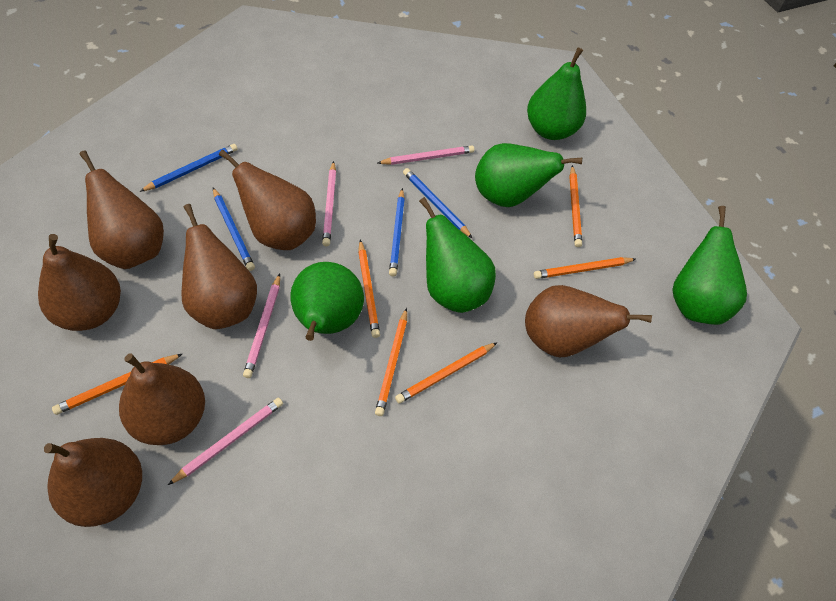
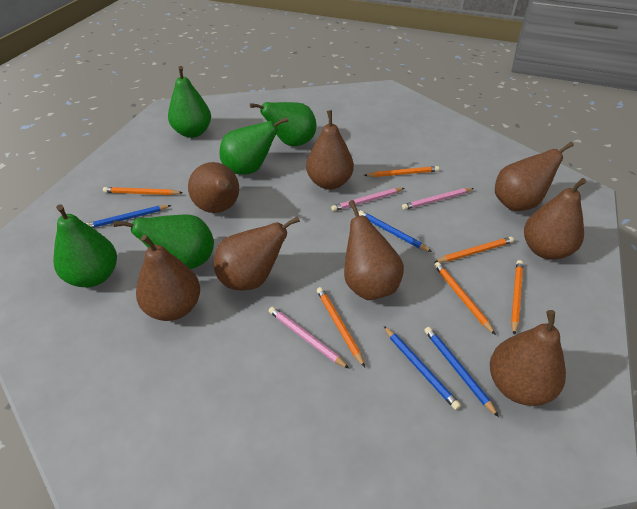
brown pear: 7 -> 8
pink pencil: 4 -> 3

